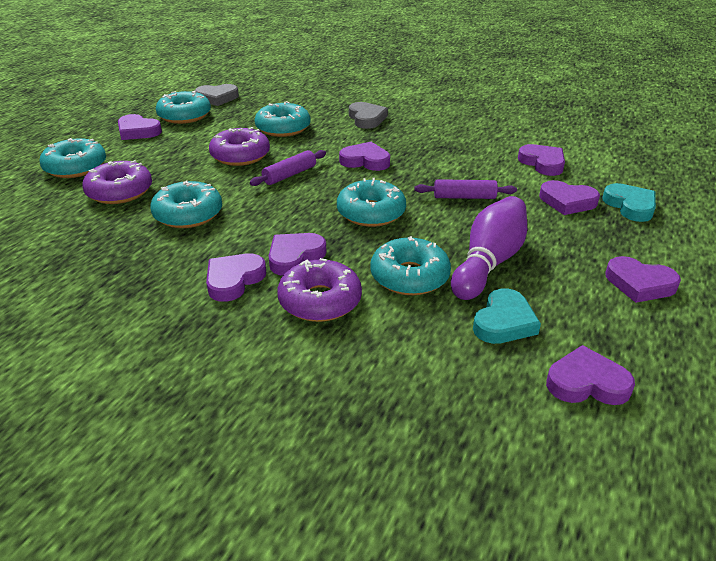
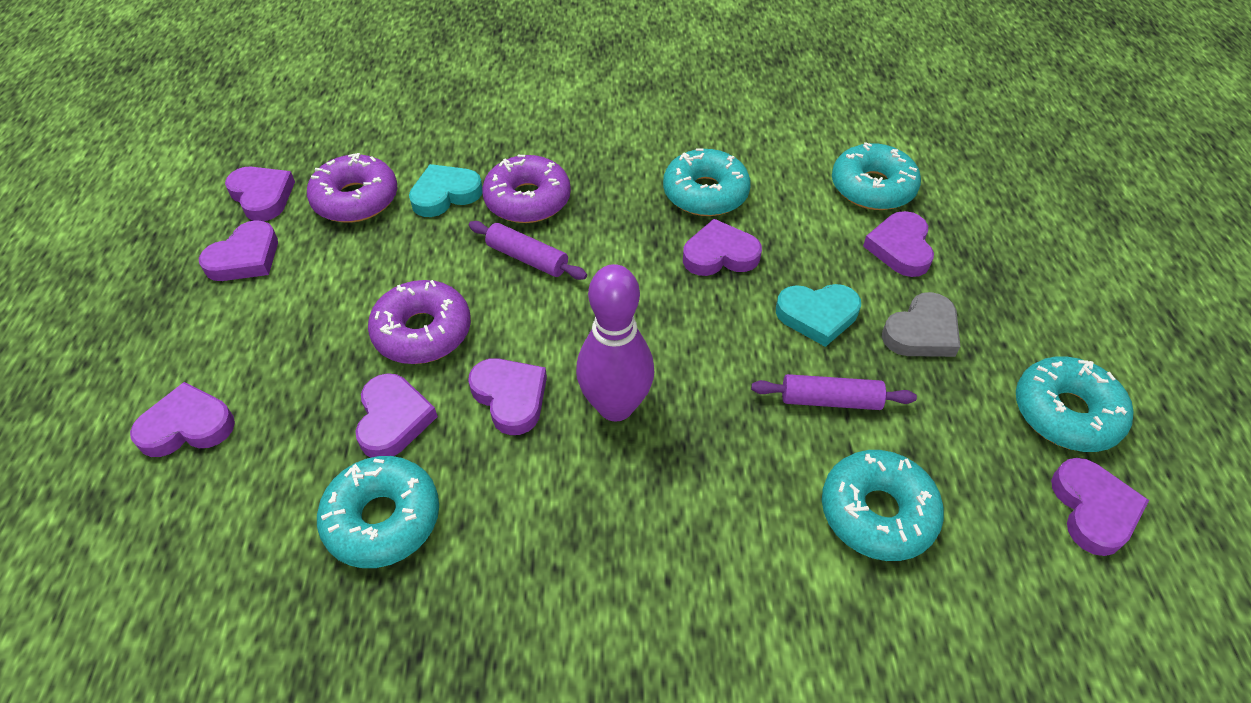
grey heart: 2 -> 1
turquoise donut: 6 -> 5

